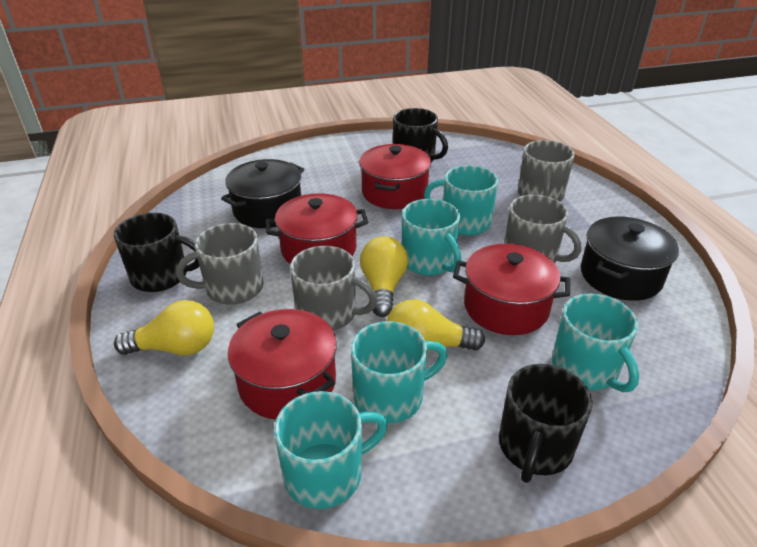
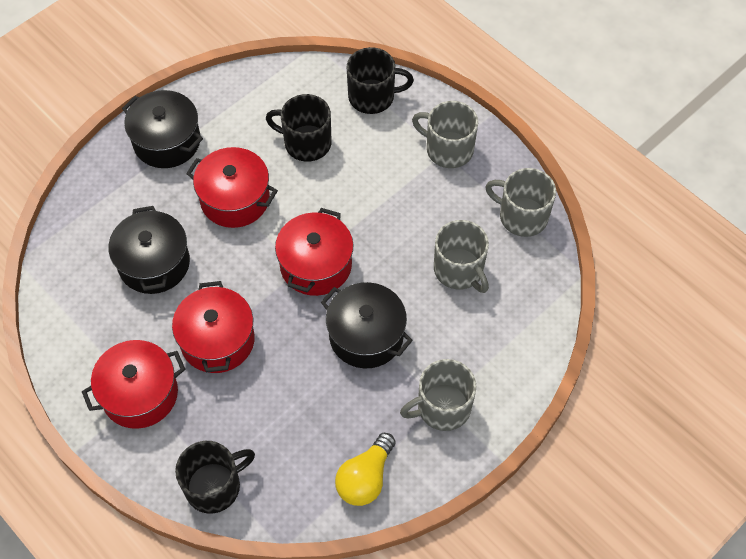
black pot: 2 -> 3
turquoise mug: 5 -> 0
yellow light bulb: 3 -> 1

